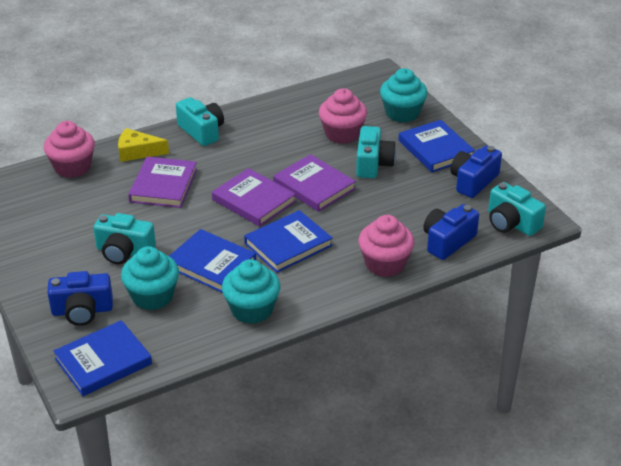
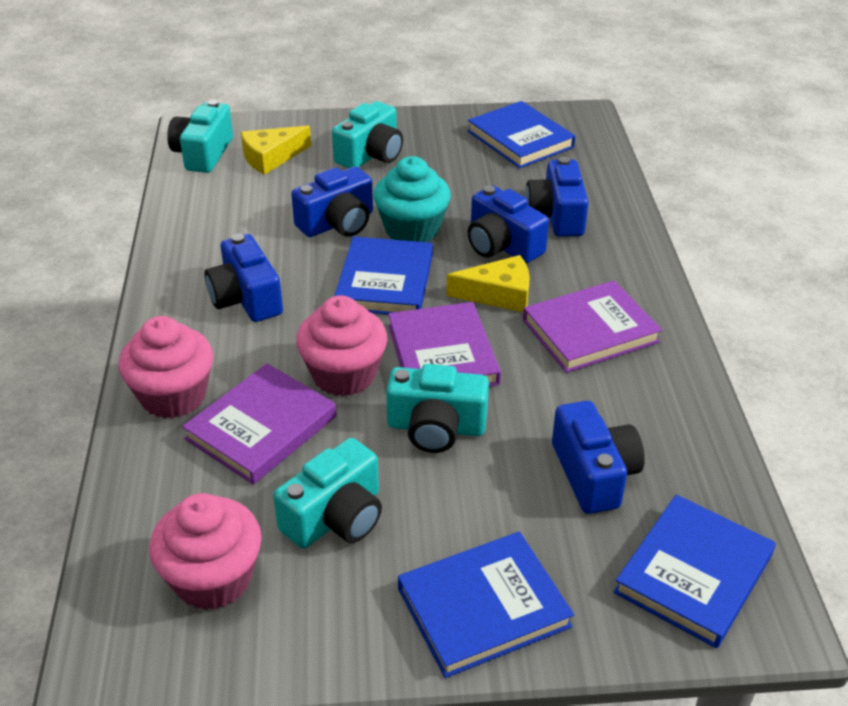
blue camera: 3 -> 5
turquoise cupcake: 3 -> 1
yellow cheese: 1 -> 2

